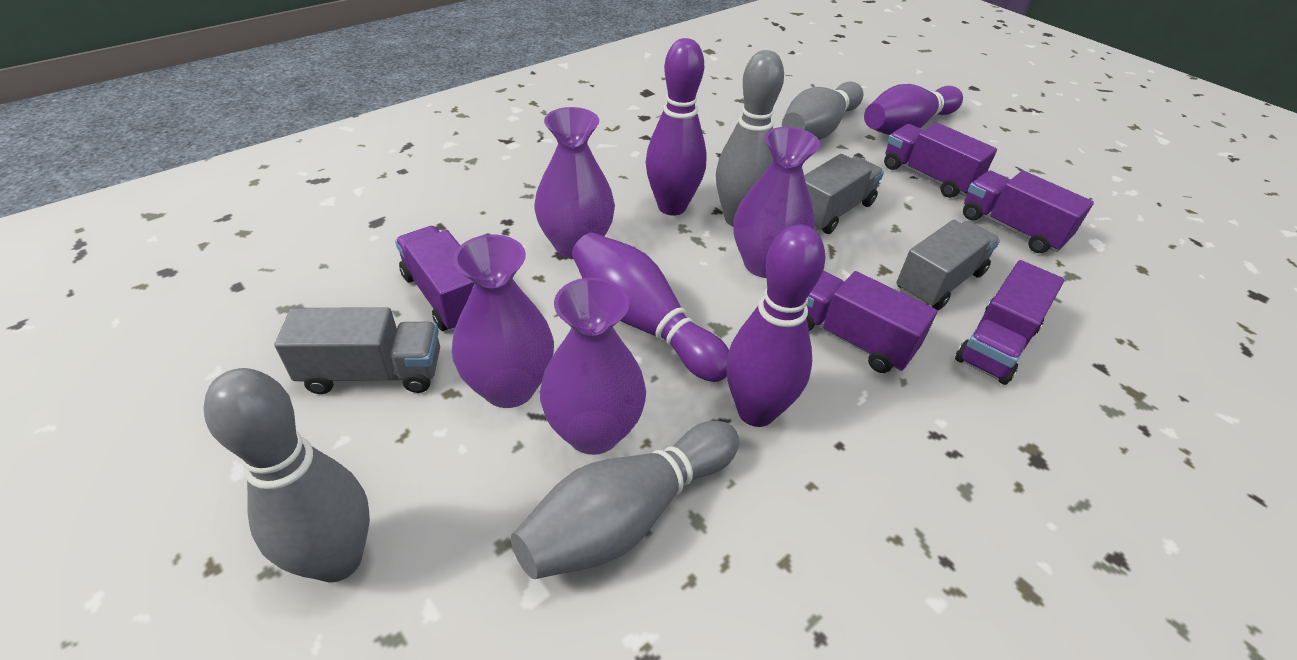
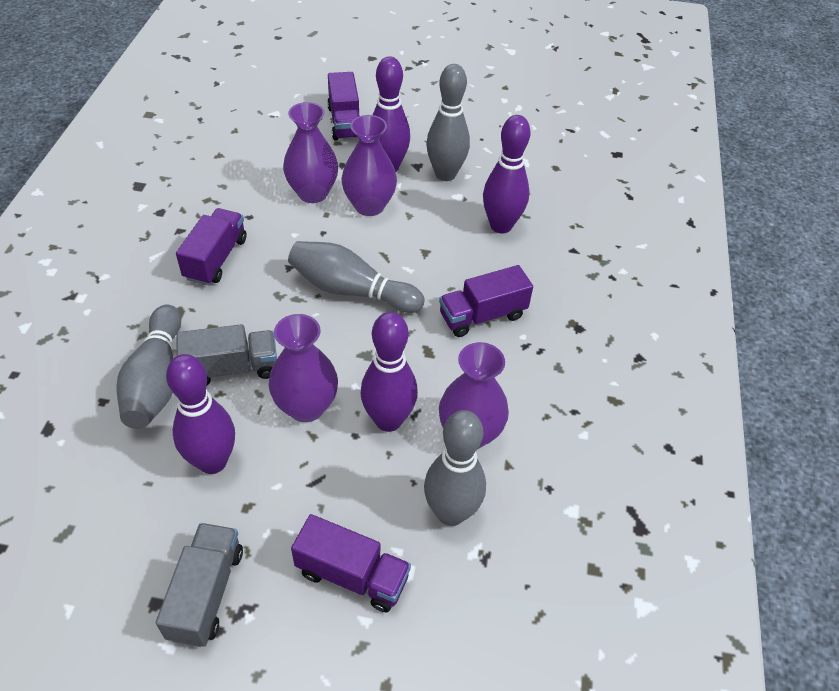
grey truck: 3 -> 2
purple truck: 5 -> 4

